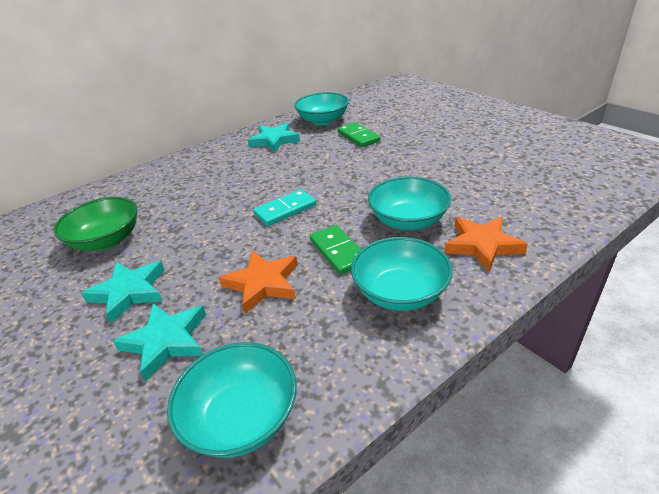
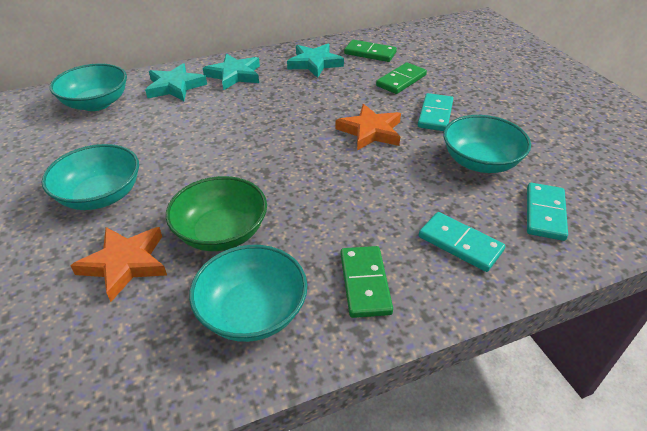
green domino: 2 -> 3
turquoise domino: 1 -> 3

